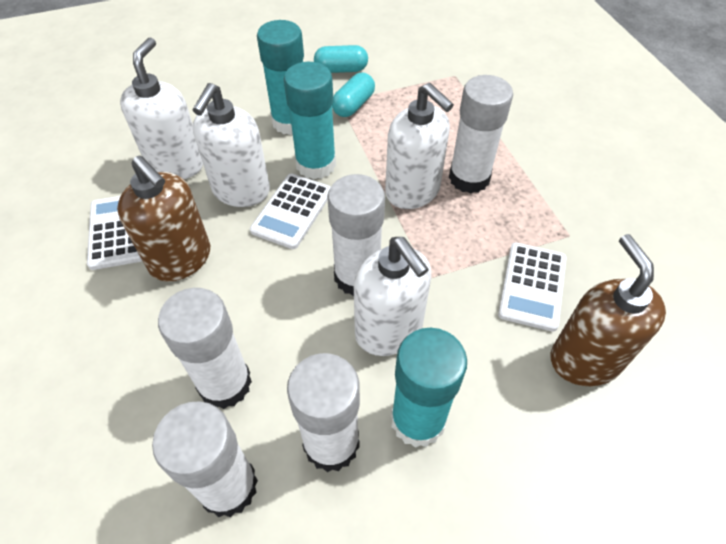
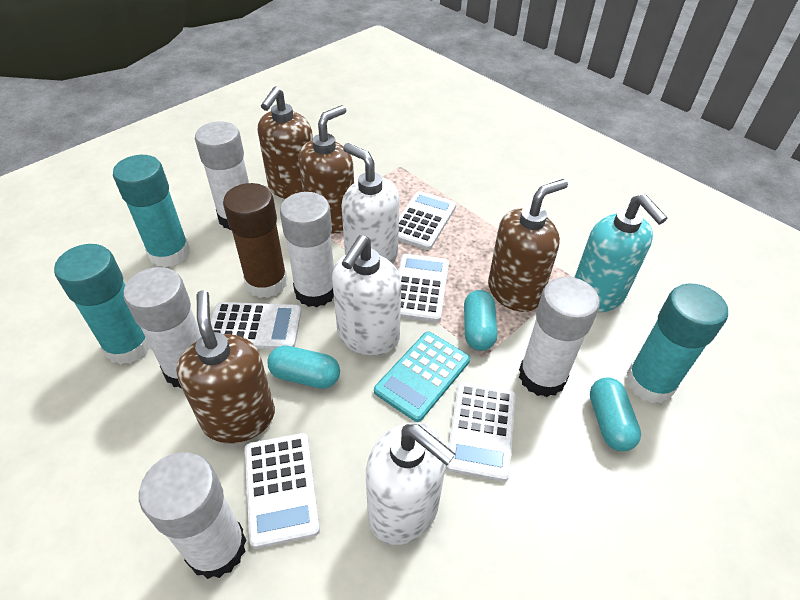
brown glue stick: 0 -> 1
brown soap dispenser: 2 -> 4
turquoise calculator: 0 -> 1
turquoise capsule: 2 -> 3
turquoise soap dispenser: 0 -> 1
white calculator: 3 -> 5
white soap dispenser: 4 -> 3

